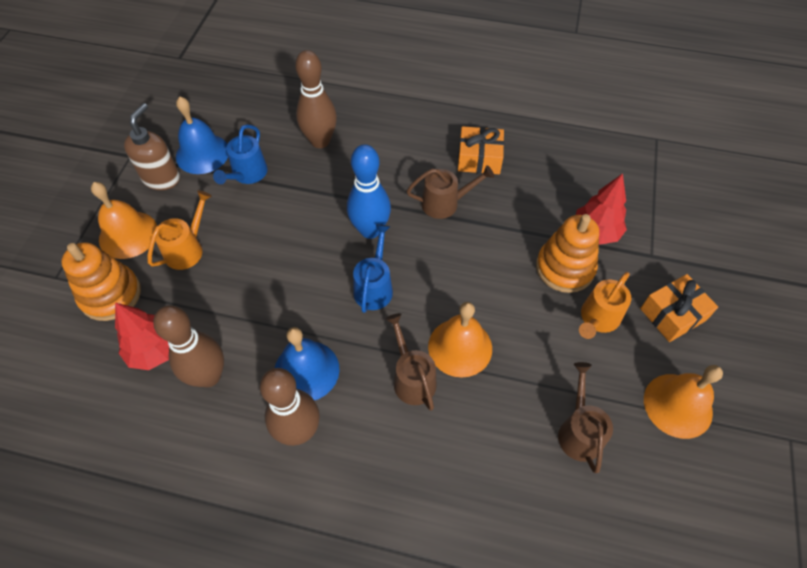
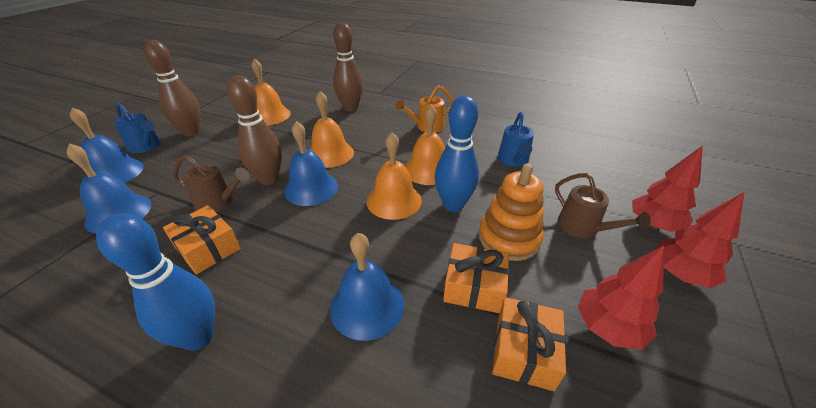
blue bell: 2 -> 4
blue bowling pin: 1 -> 2
brown soap dispenser: 1 -> 0
brown watering can: 3 -> 2
orange bell: 3 -> 4
orange gift: 2 -> 3
orange stacking toy: 2 -> 1
orange watering can: 2 -> 1
red tree: 2 -> 3

